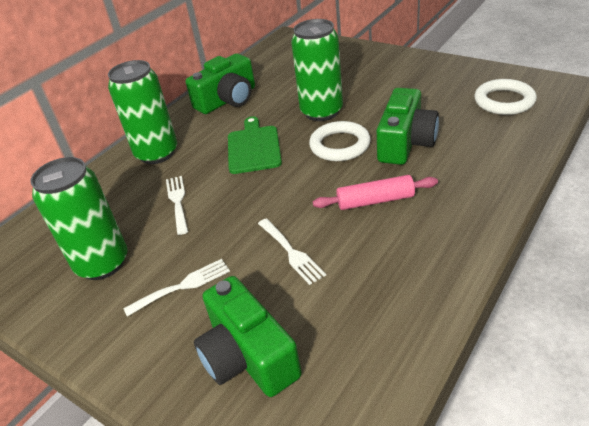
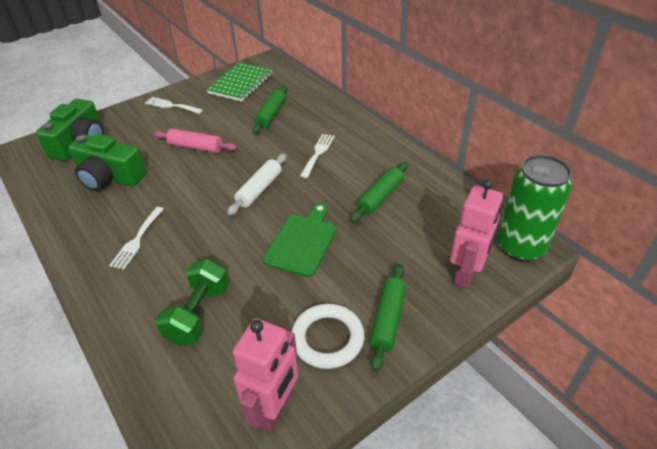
green camera: 3 -> 2
green can: 3 -> 1
green dumbbell: 0 -> 1
green notebook: 0 -> 1
green rolling pin: 0 -> 3
pink robot: 0 -> 2
white ring: 2 -> 1
white rolling pin: 0 -> 1

